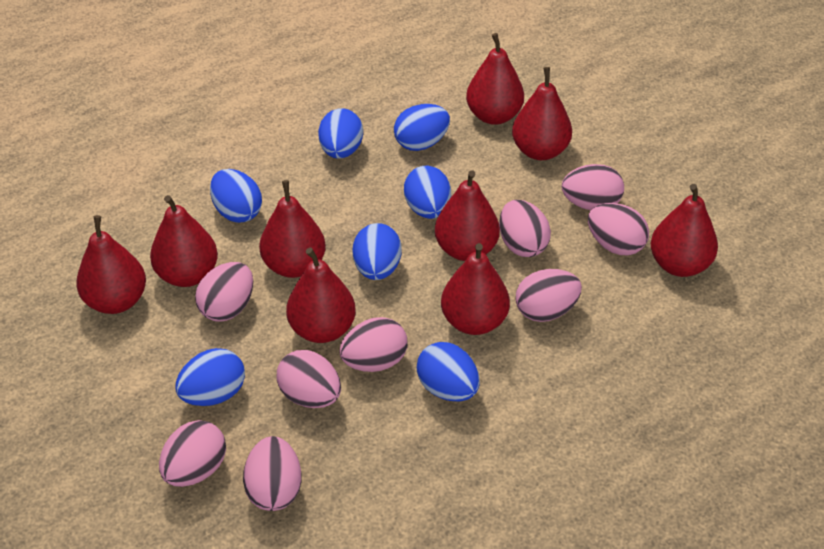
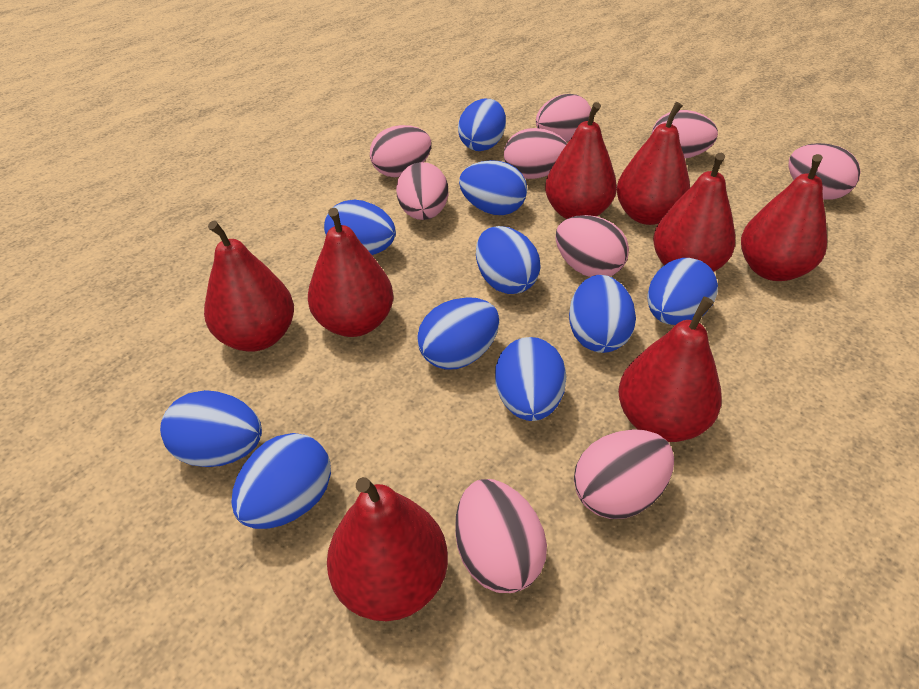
blue egg: 7 -> 10
red pear: 9 -> 8

